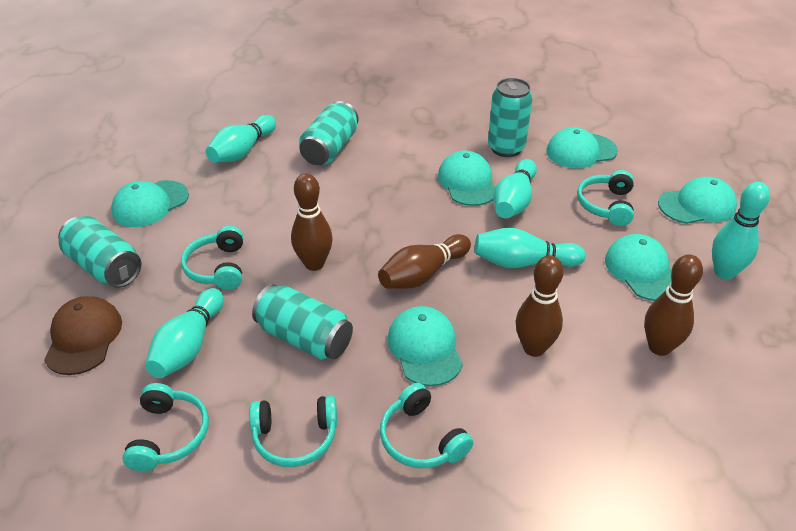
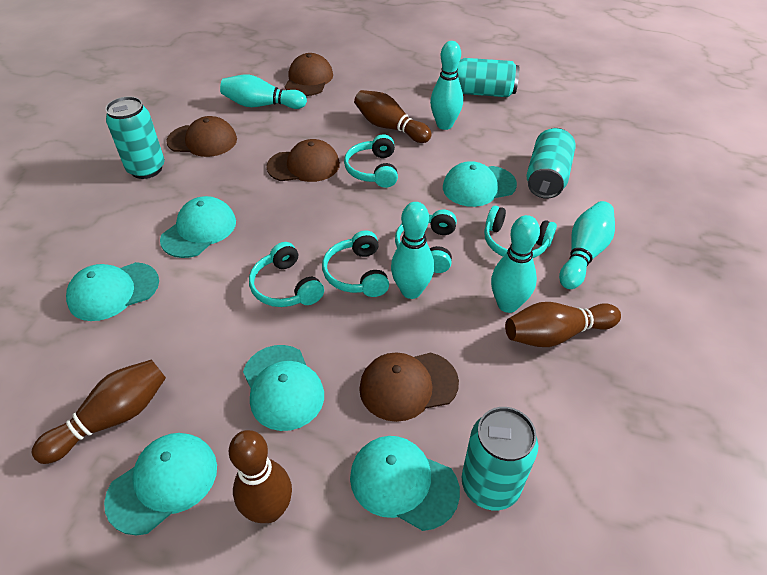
brown cap: 1 -> 4

